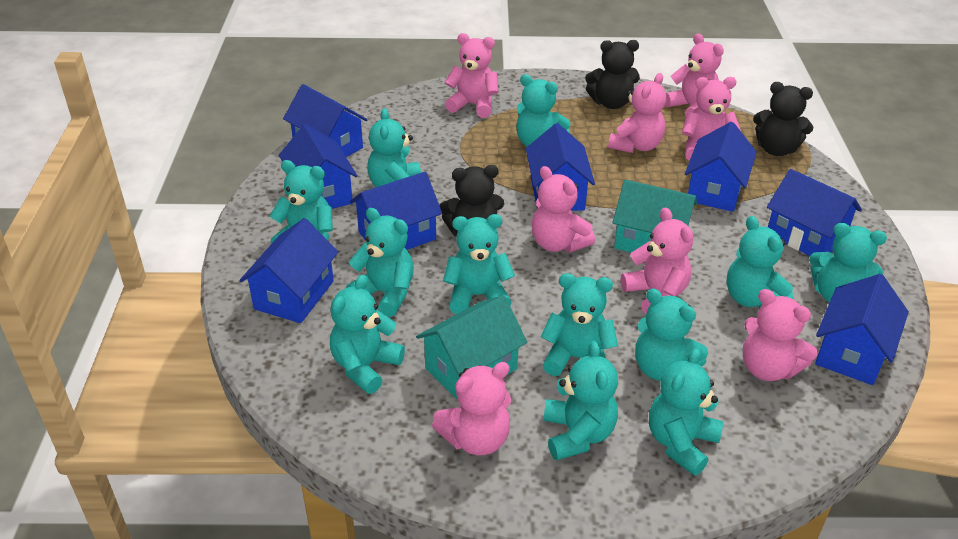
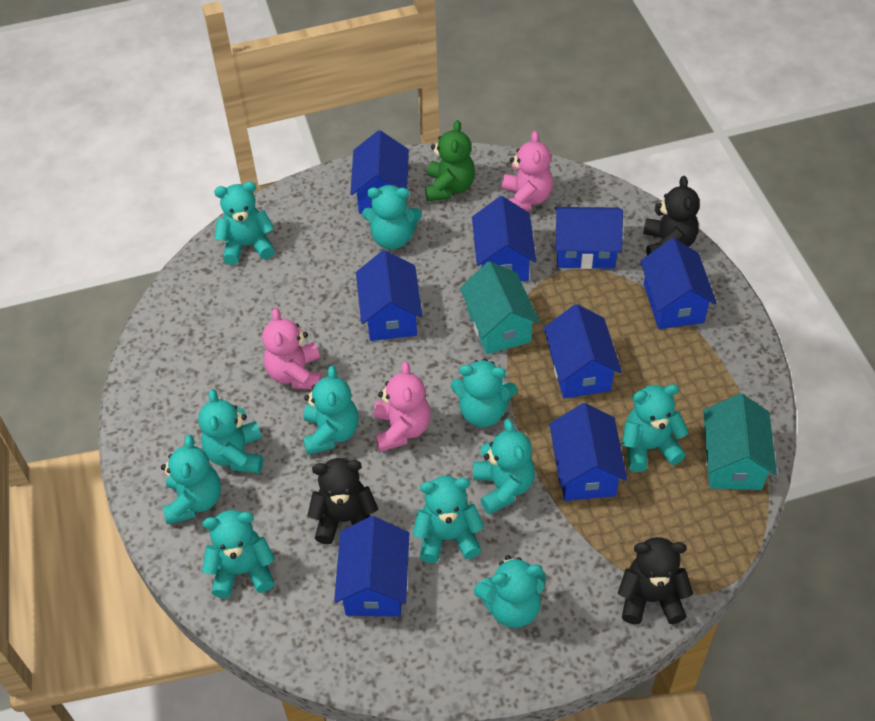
green teddy bear: 0 -> 1
pink teddy bear: 8 -> 3
turquoise teddy bear: 12 -> 11

